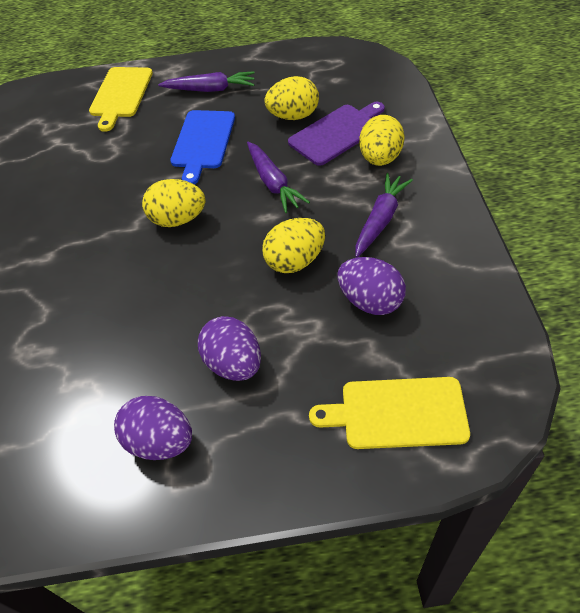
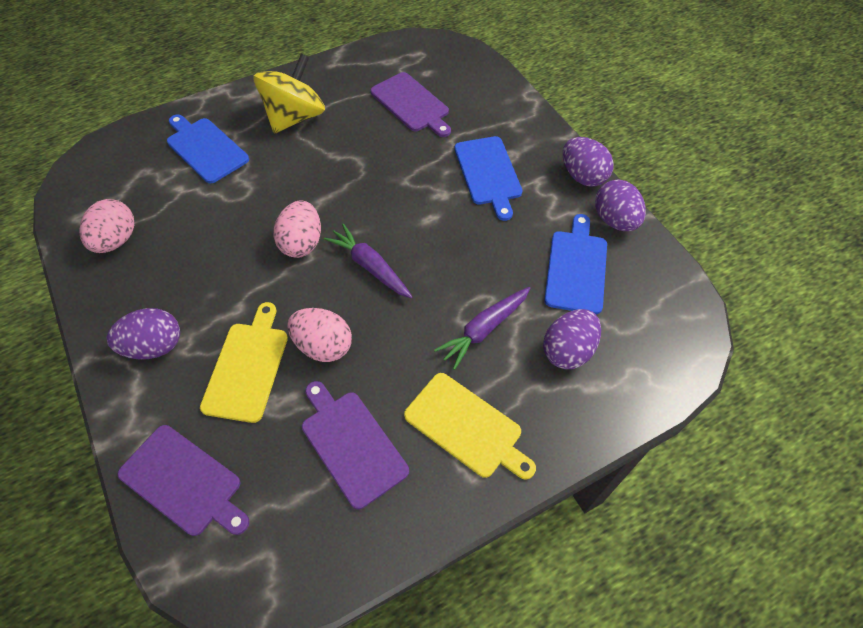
blue cutting board: 1 -> 3
pink egg: 0 -> 3
purple carrot: 3 -> 2
purple cutting board: 1 -> 3
purple egg: 3 -> 4
yellow egg: 4 -> 0
yellow spinning top: 0 -> 1

